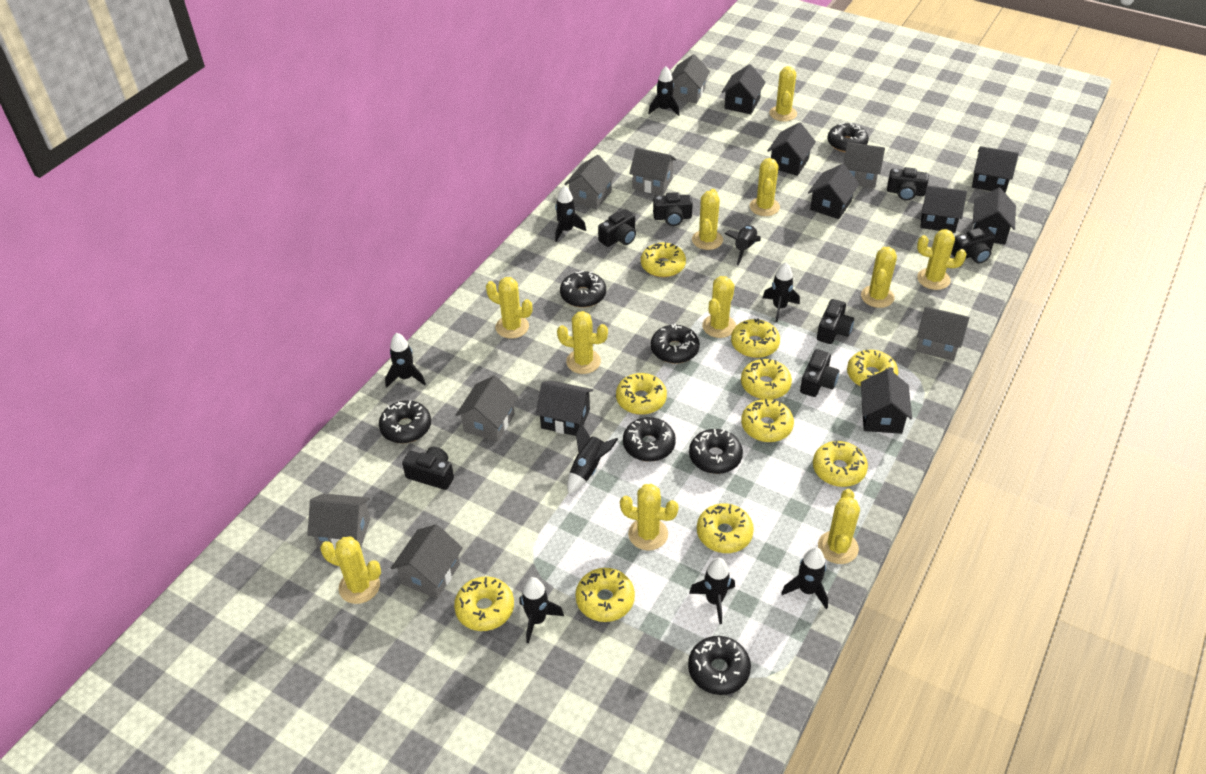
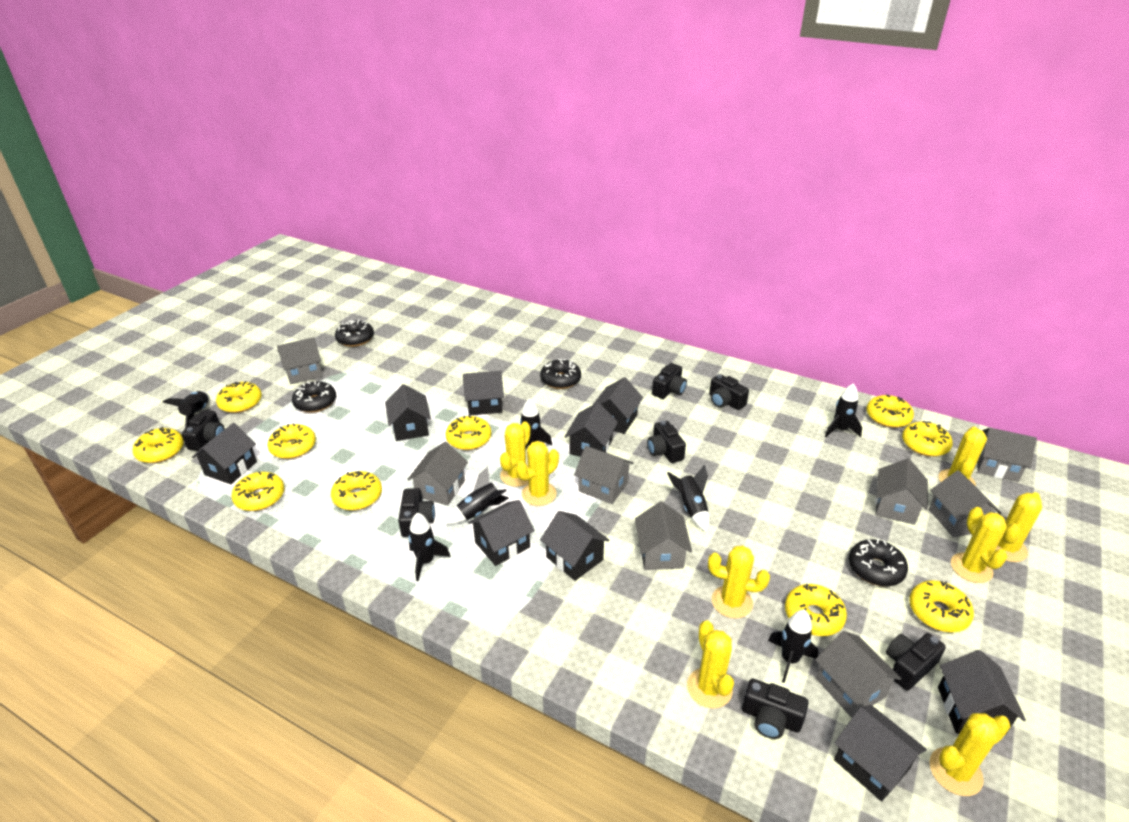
black donut: 7 -> 4
black house: 8 -> 9
black rocket: 9 -> 7
yellow cactus: 11 -> 8

